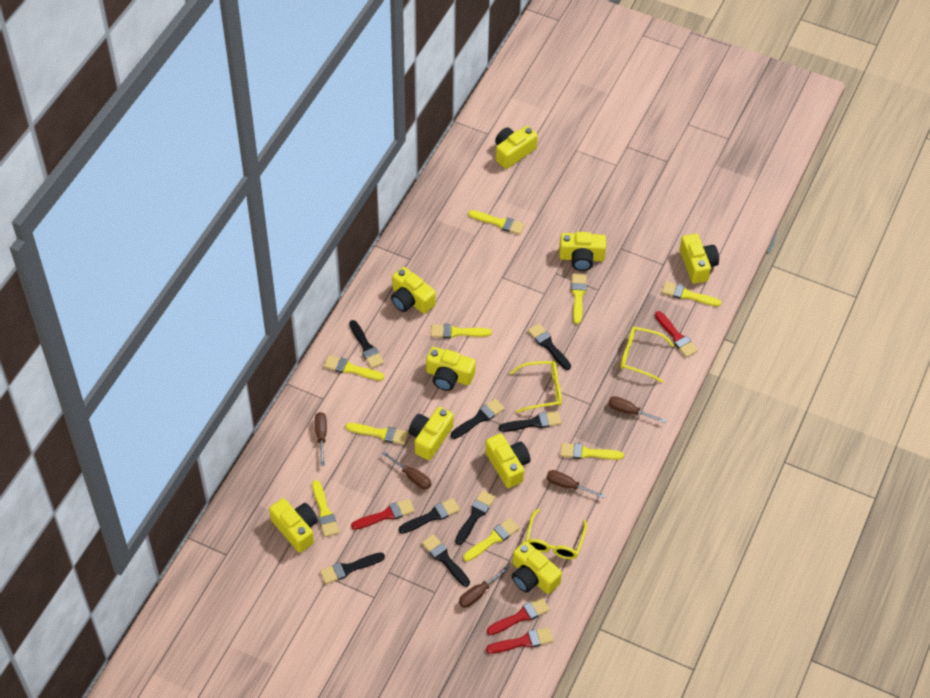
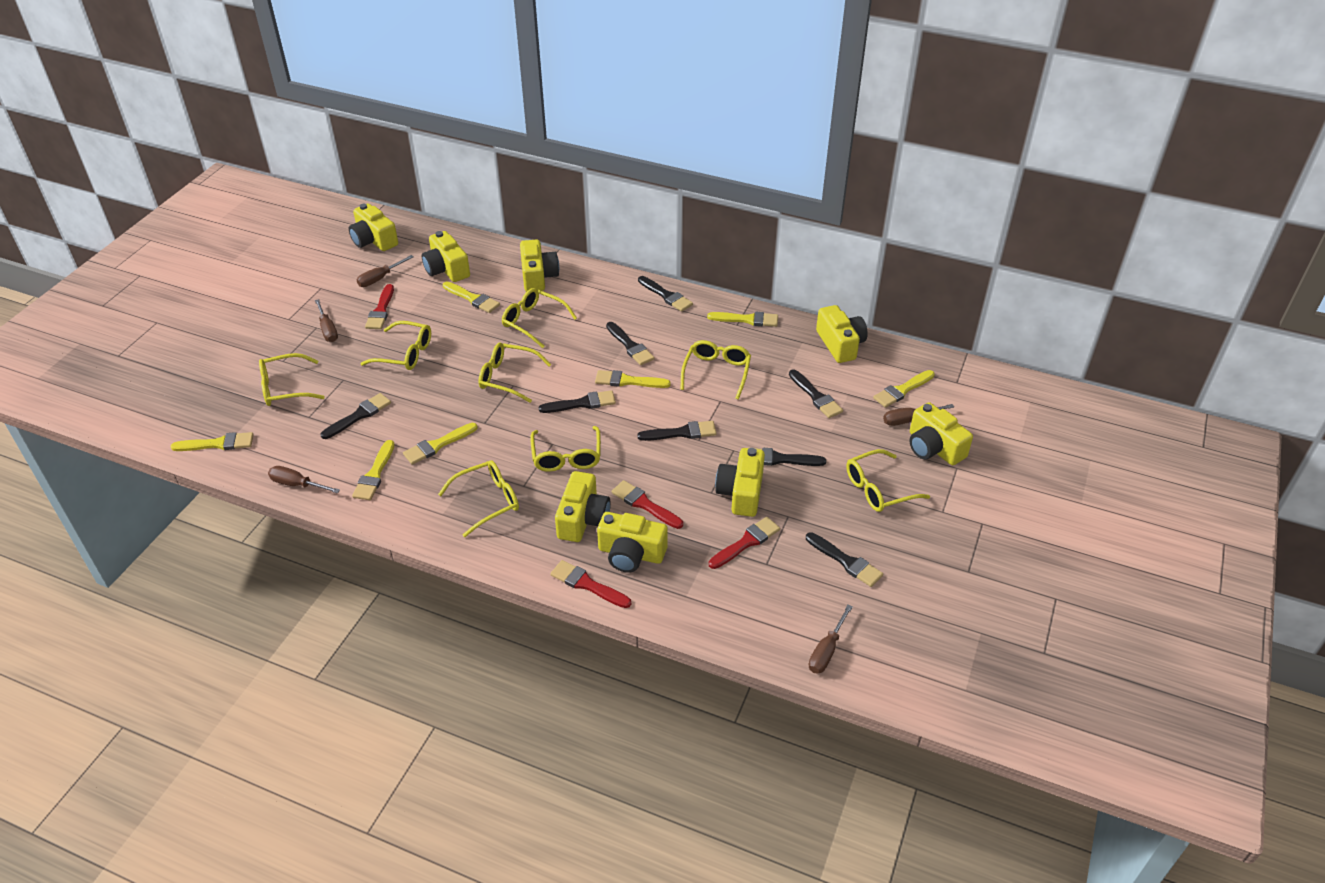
yellow brush: 9 -> 7
yellow camera: 9 -> 8
yellow glasses: 3 -> 8

